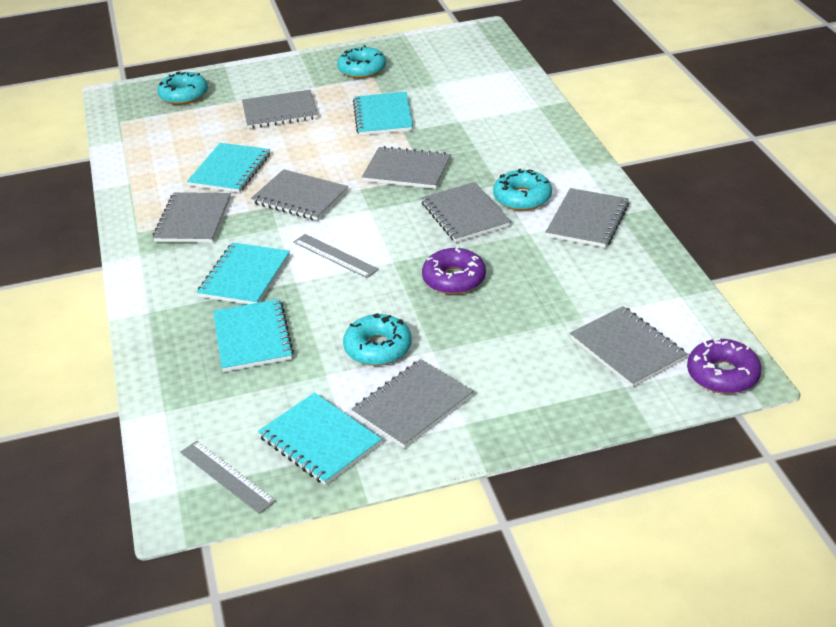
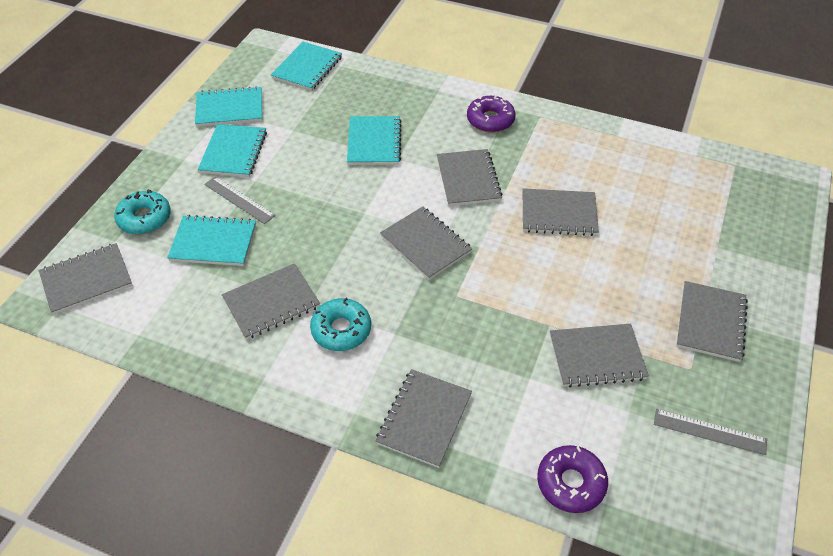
turquoise donut: 4 -> 2

